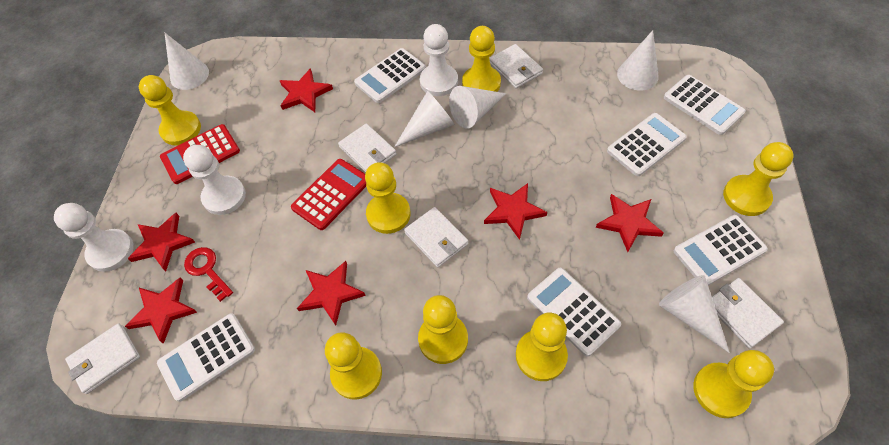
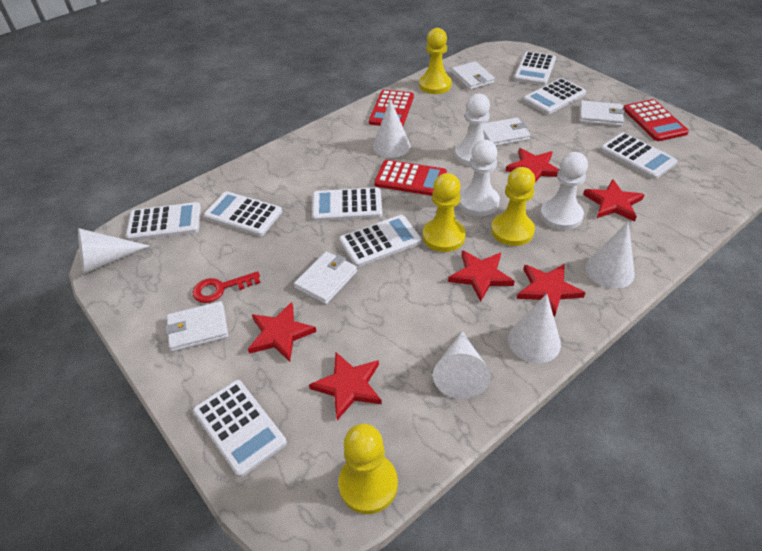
red calculator: 2 -> 3
white calculator: 6 -> 8
yellow pawn: 8 -> 4

